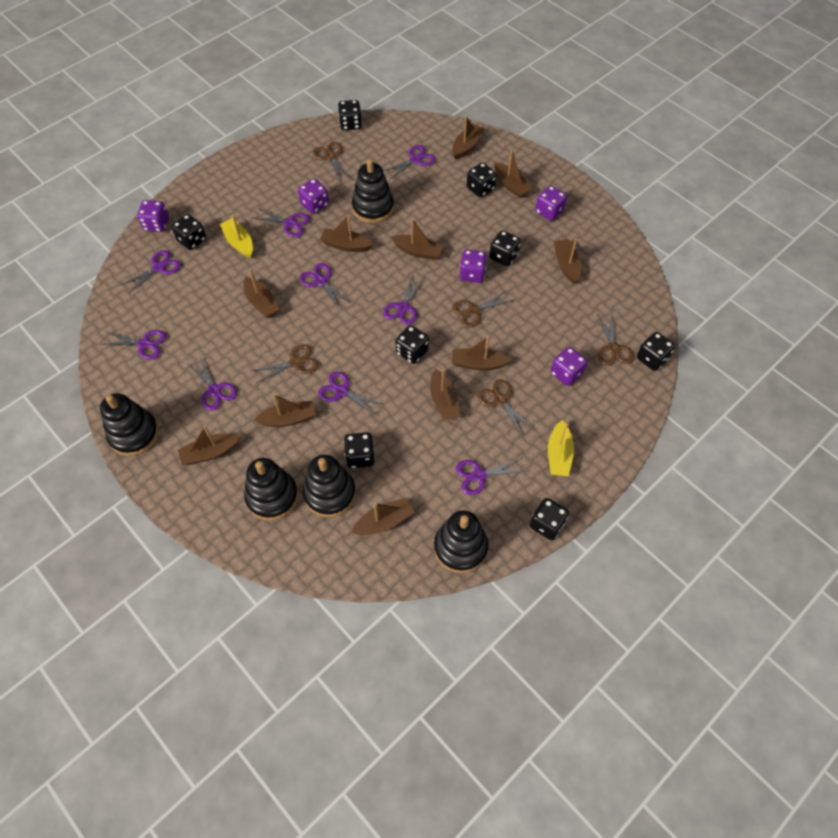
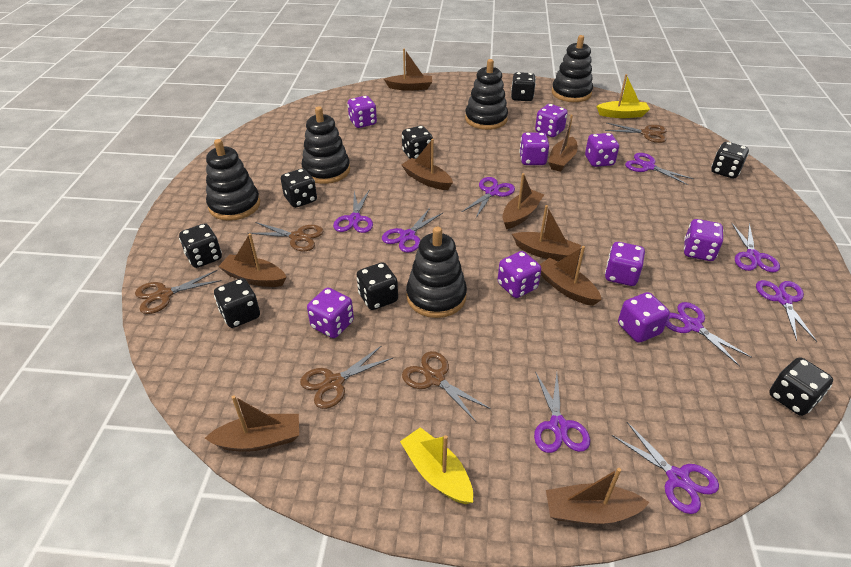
brown boat: 11 -> 9
purple dice: 5 -> 9

